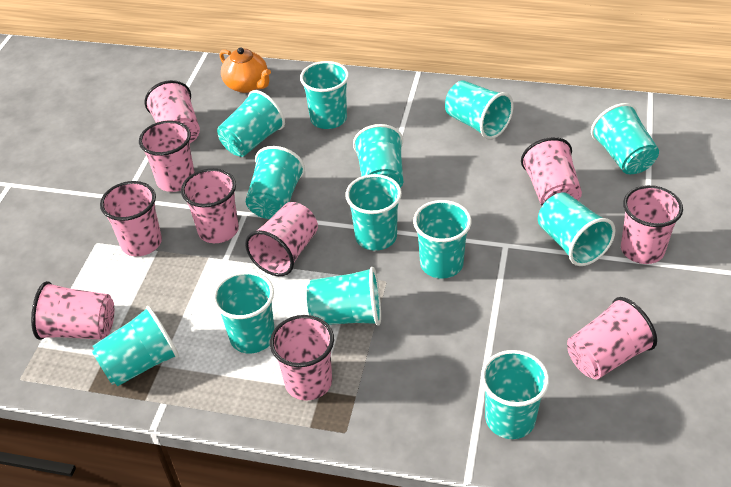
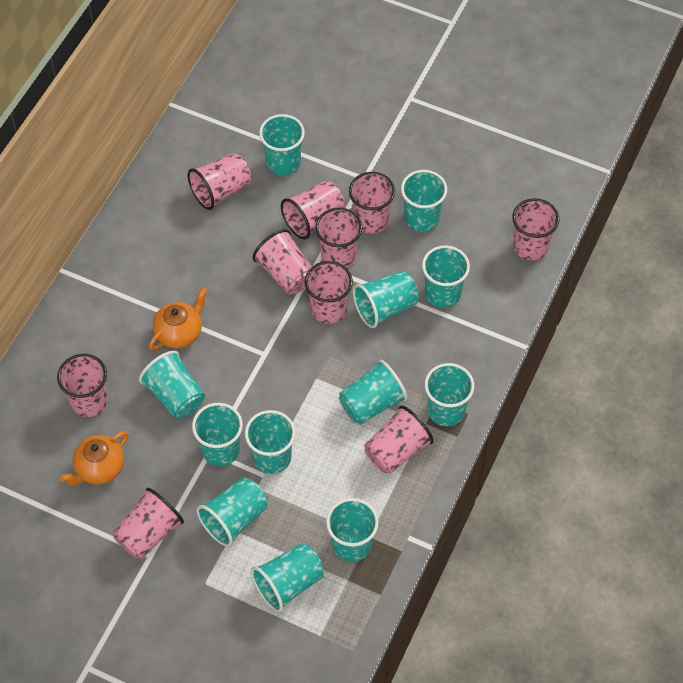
orange teapot: 1 -> 2
turquoise cup: 13 -> 12

